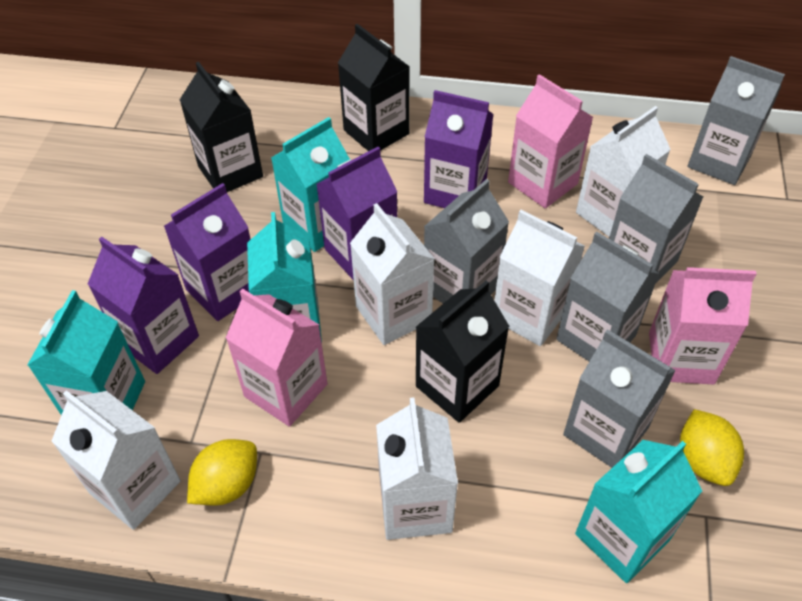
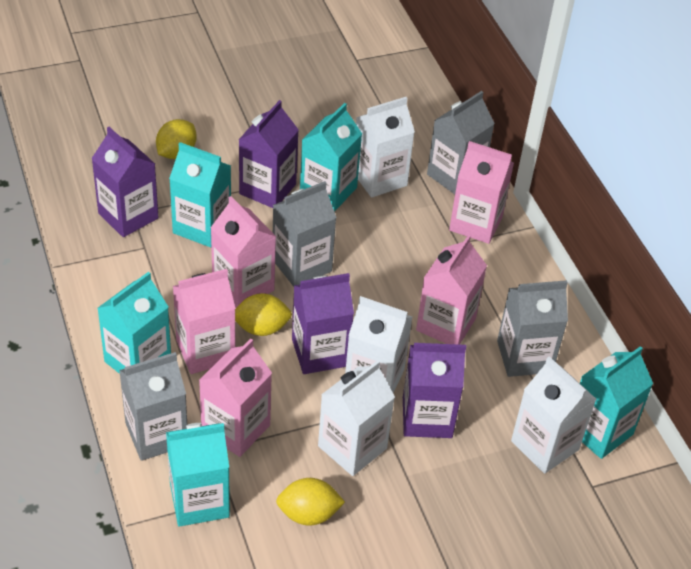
black carton: 3 -> 0
grey carton: 5 -> 4
pink carton: 3 -> 5
turquoise carton: 4 -> 5
white carton: 5 -> 4
yellow lemon: 2 -> 3

